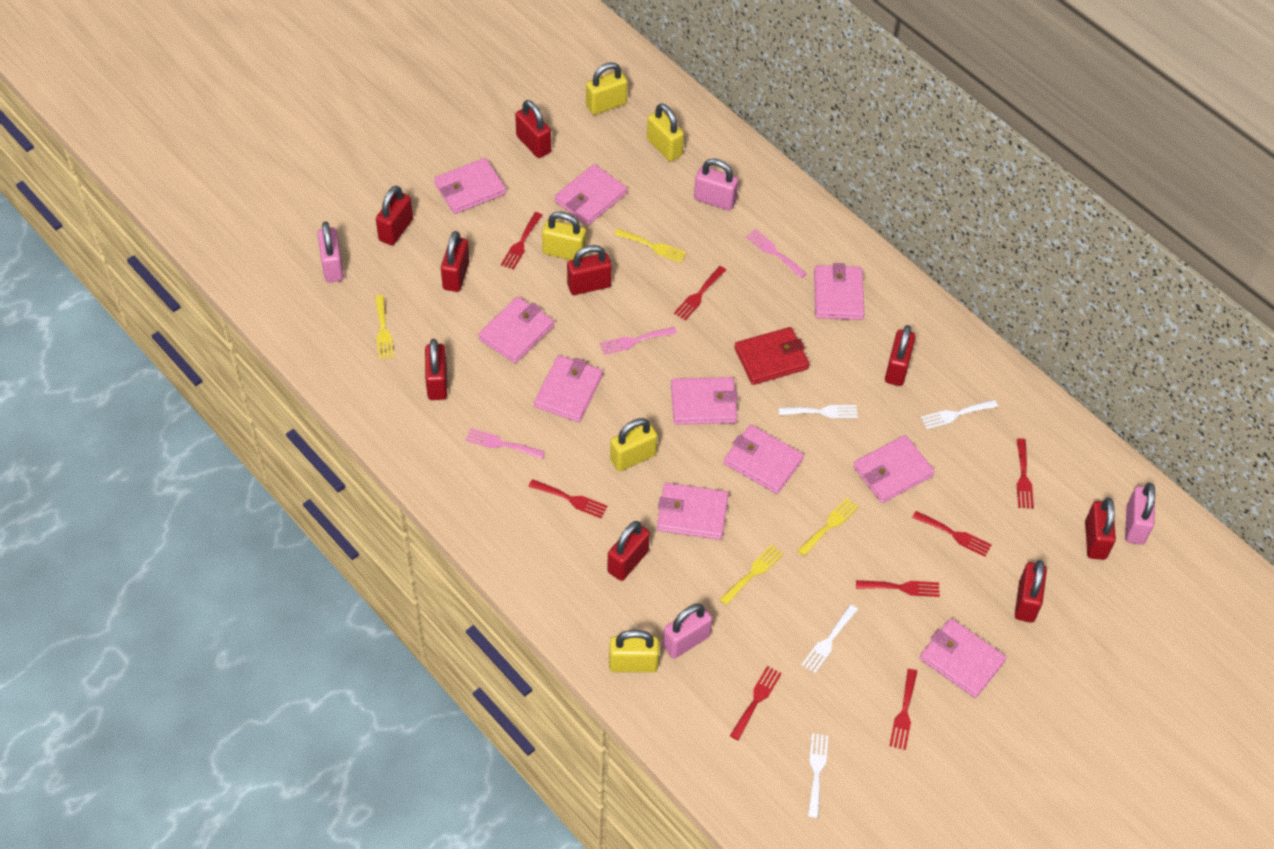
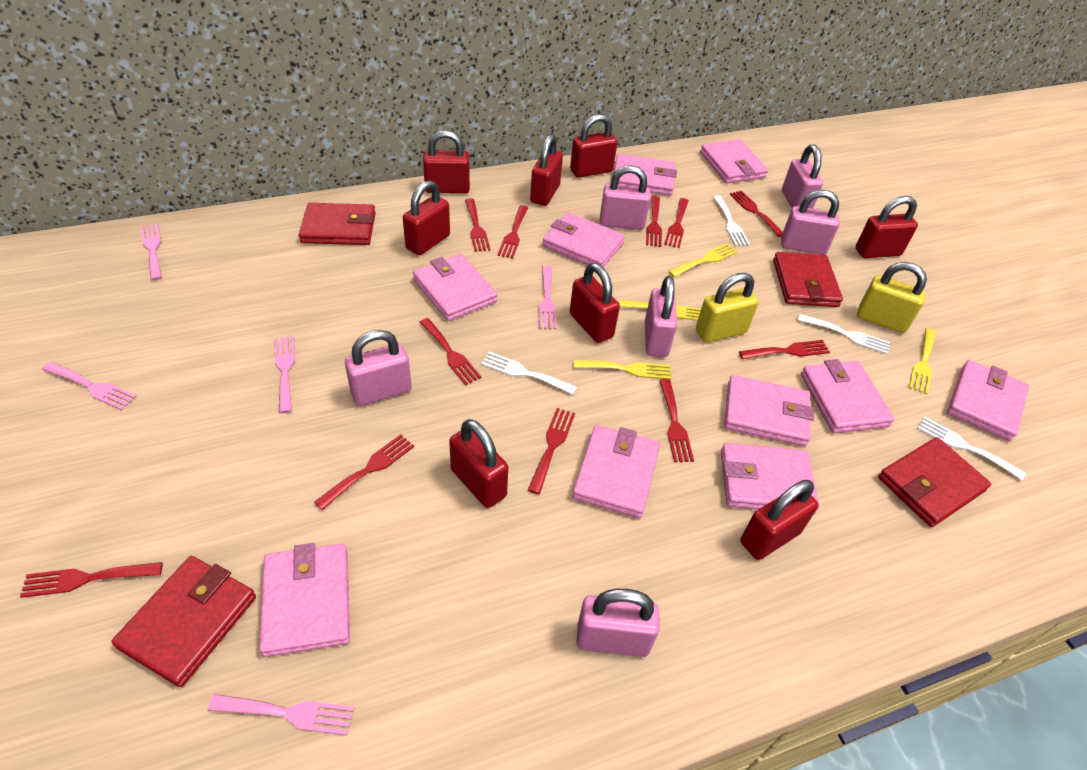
pink fork: 3 -> 5
pink padlock: 4 -> 6
red fork: 8 -> 11
red padlock: 9 -> 8
red wallet: 1 -> 4
yellow padlock: 5 -> 2

